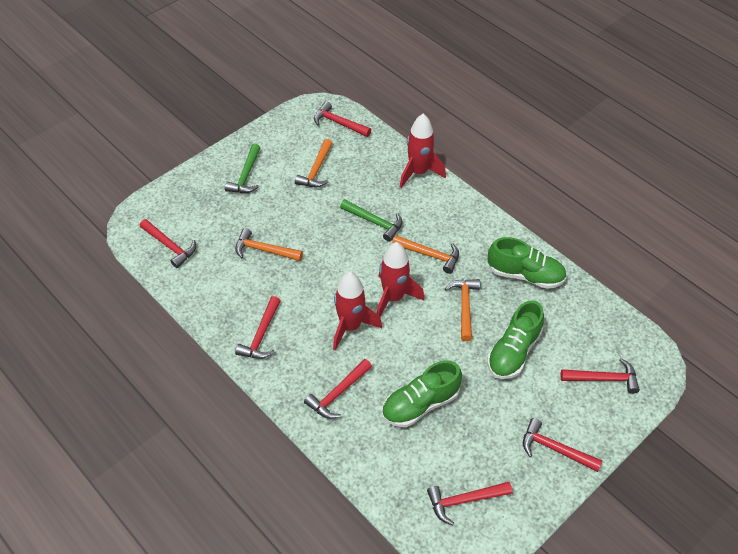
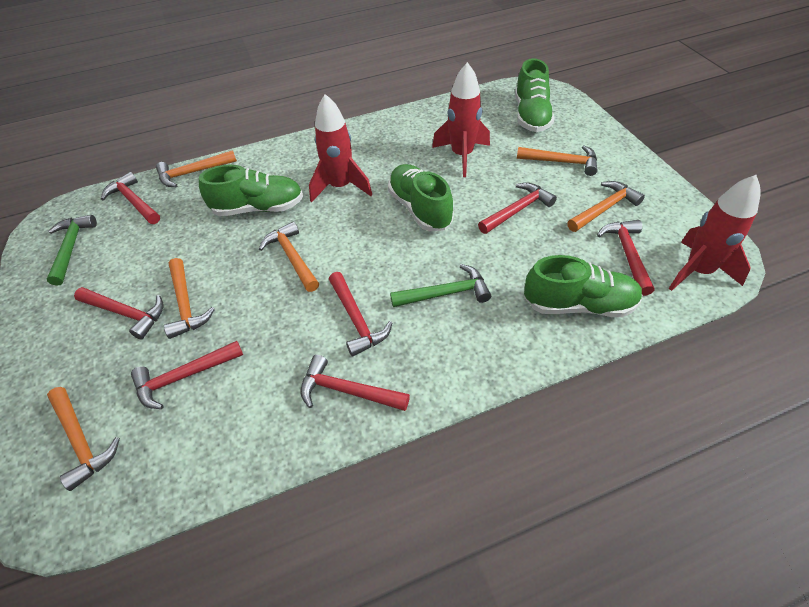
green shoe: 3 -> 4
orange hammer: 4 -> 6

